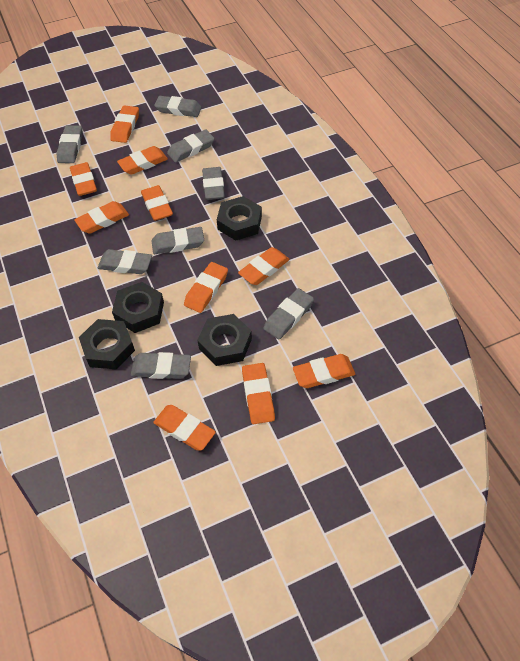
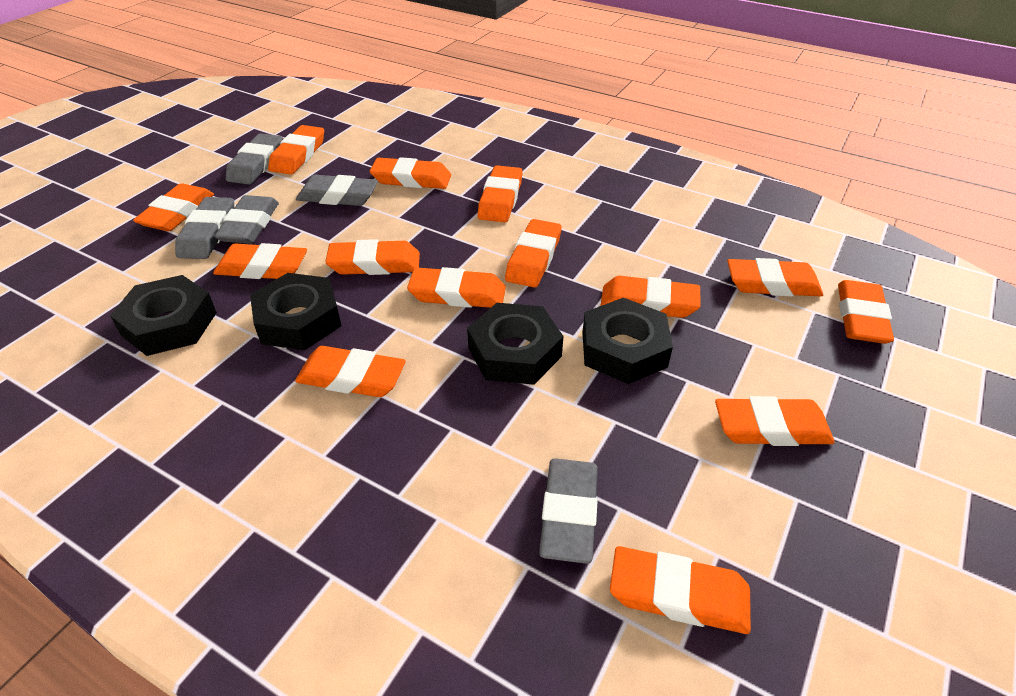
grey eraser: 8 -> 5
orange eraser: 10 -> 14

